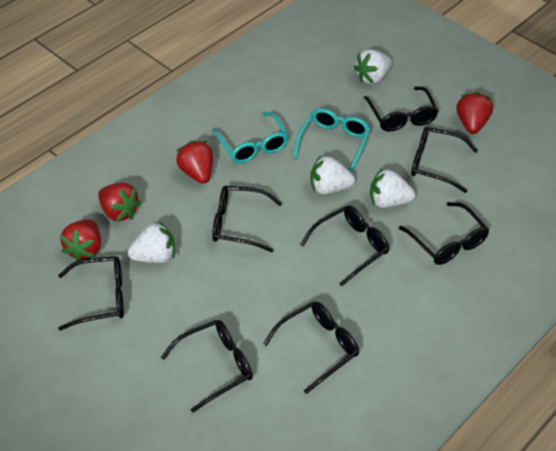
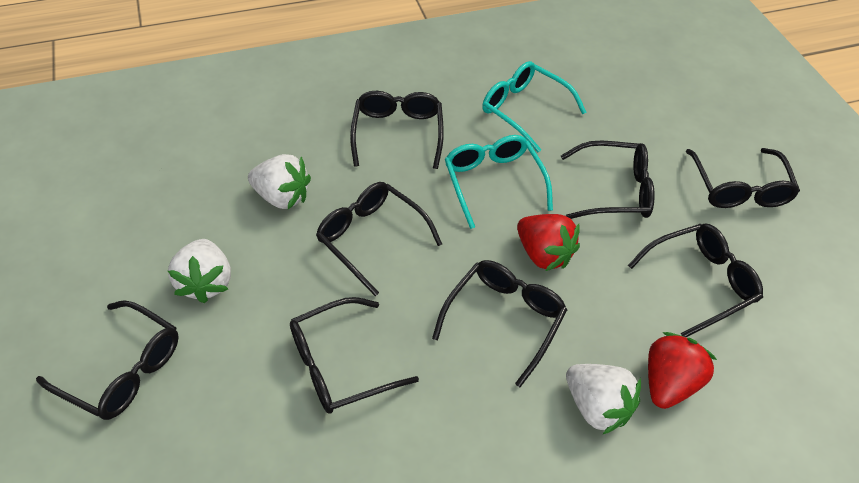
red strawberry: 4 -> 2
white strawberry: 4 -> 3

